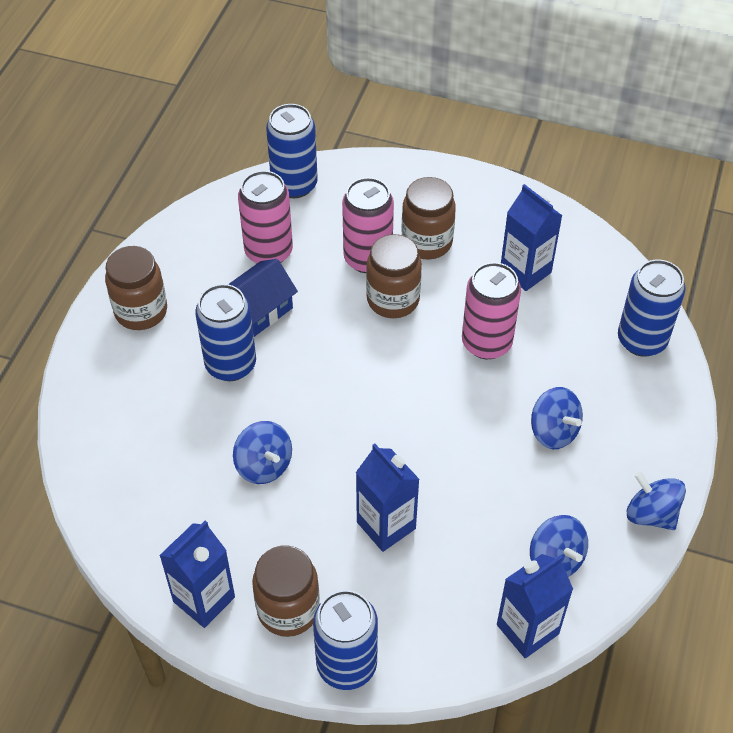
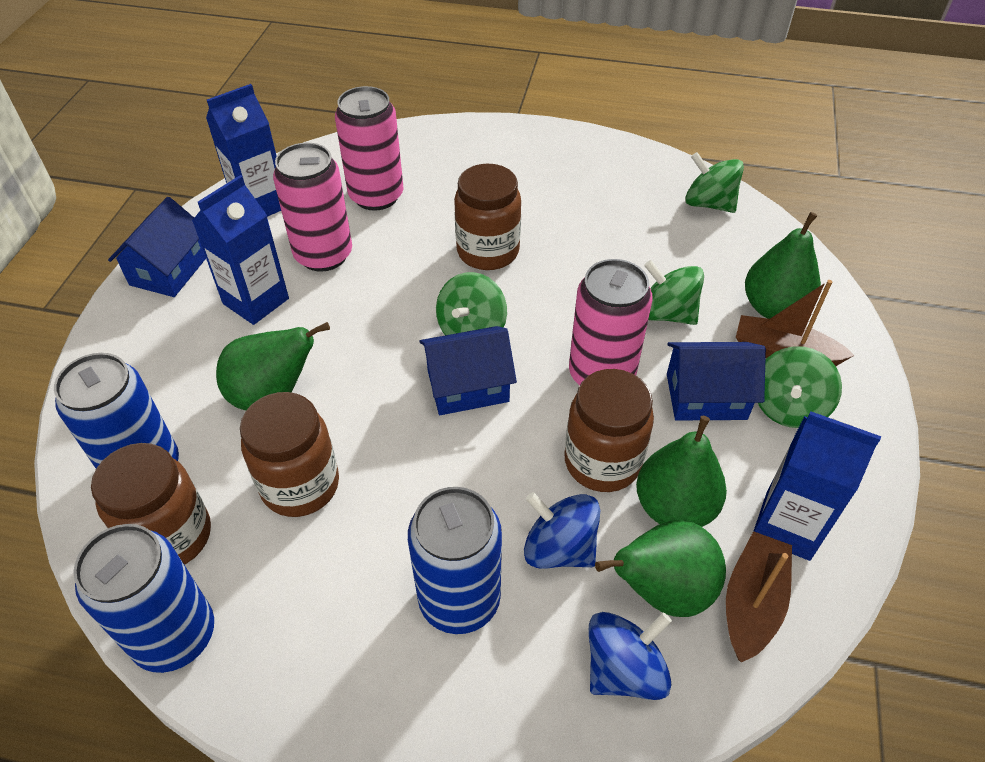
blue can: 4 -> 3
blue carton: 4 -> 3
blue house: 1 -> 3
blue spinning top: 4 -> 2
brown boat: 0 -> 2
green pear: 0 -> 4
green spinning top: 0 -> 4

